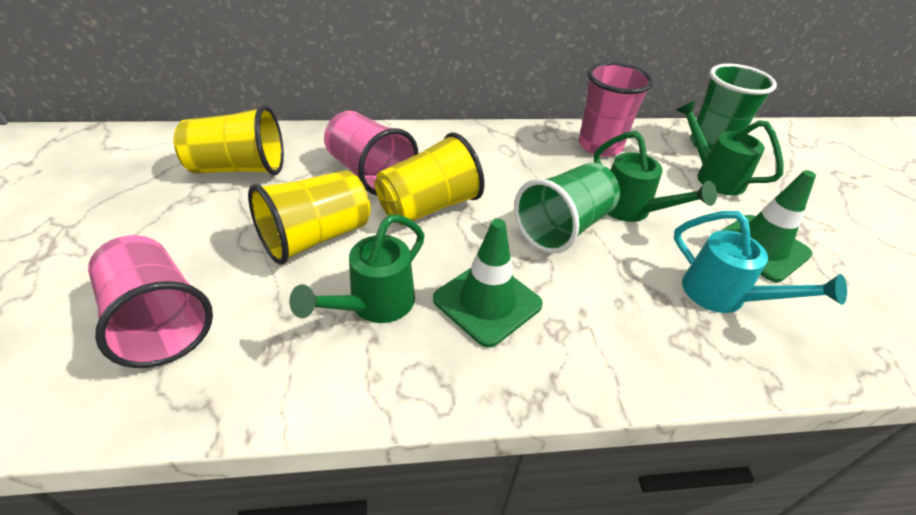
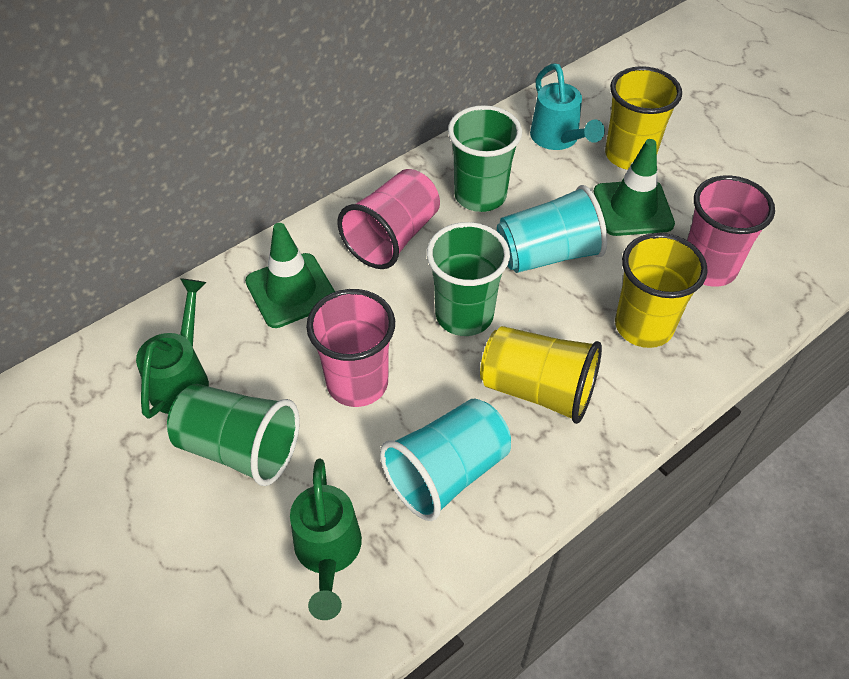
green cup: 2 -> 3
green watering can: 3 -> 2
turquoise cup: 0 -> 2

